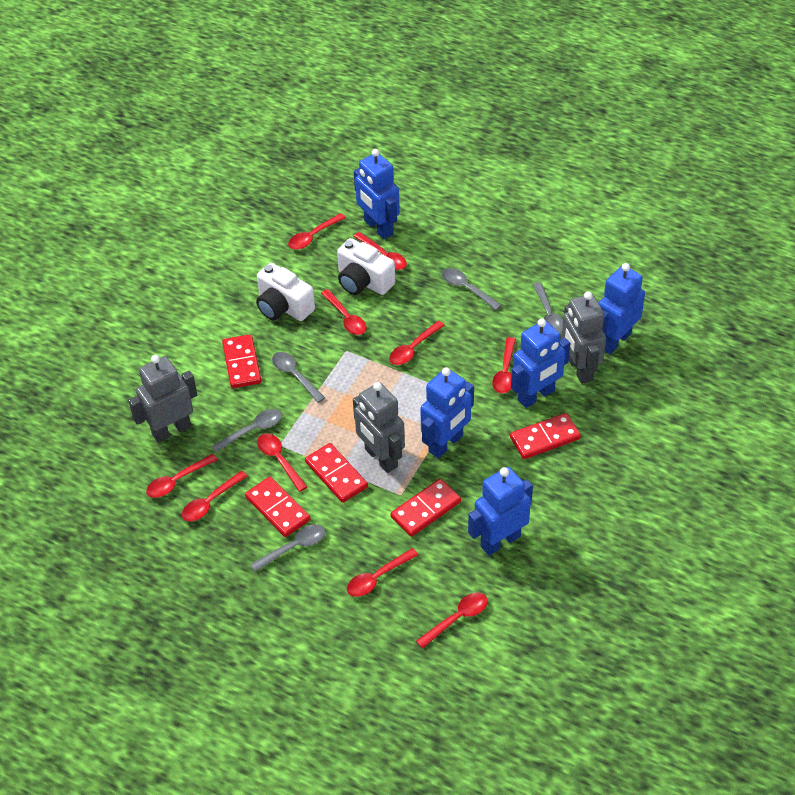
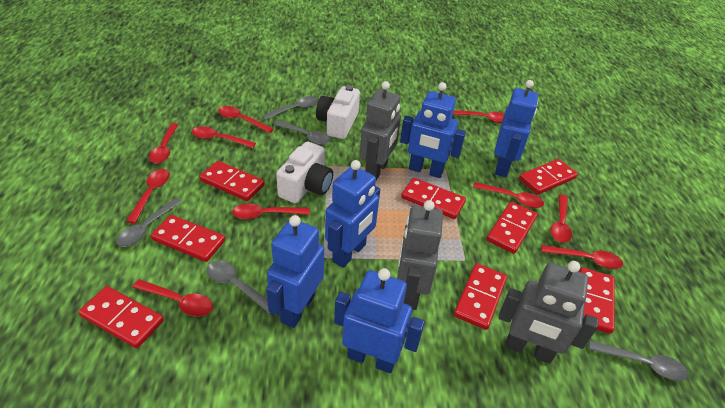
red domino: 5 -> 8

